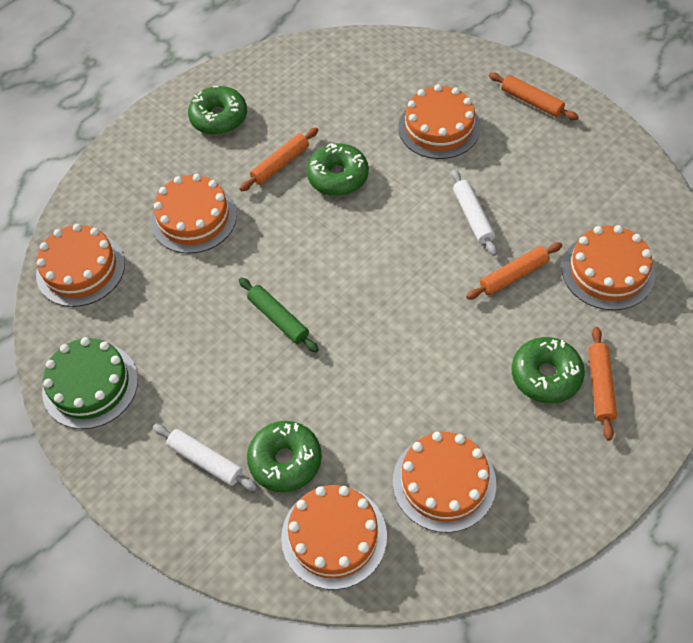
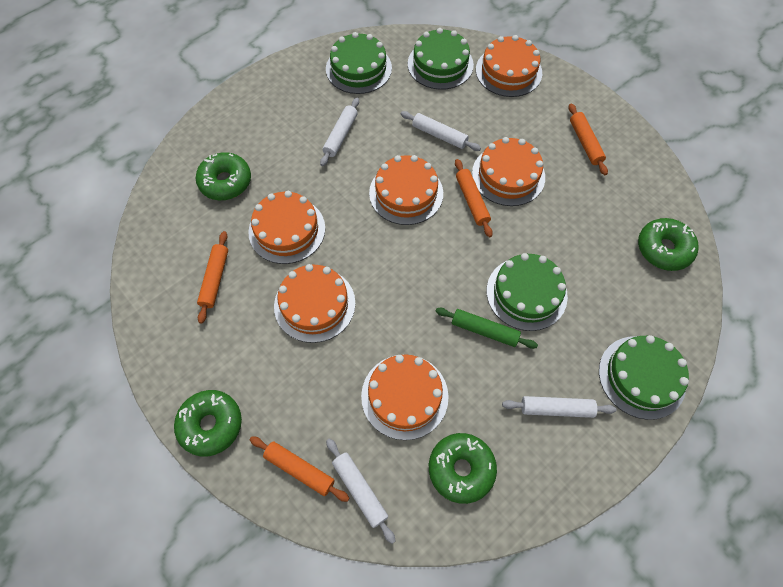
green cake: 1 -> 4
white rolling pin: 2 -> 4

